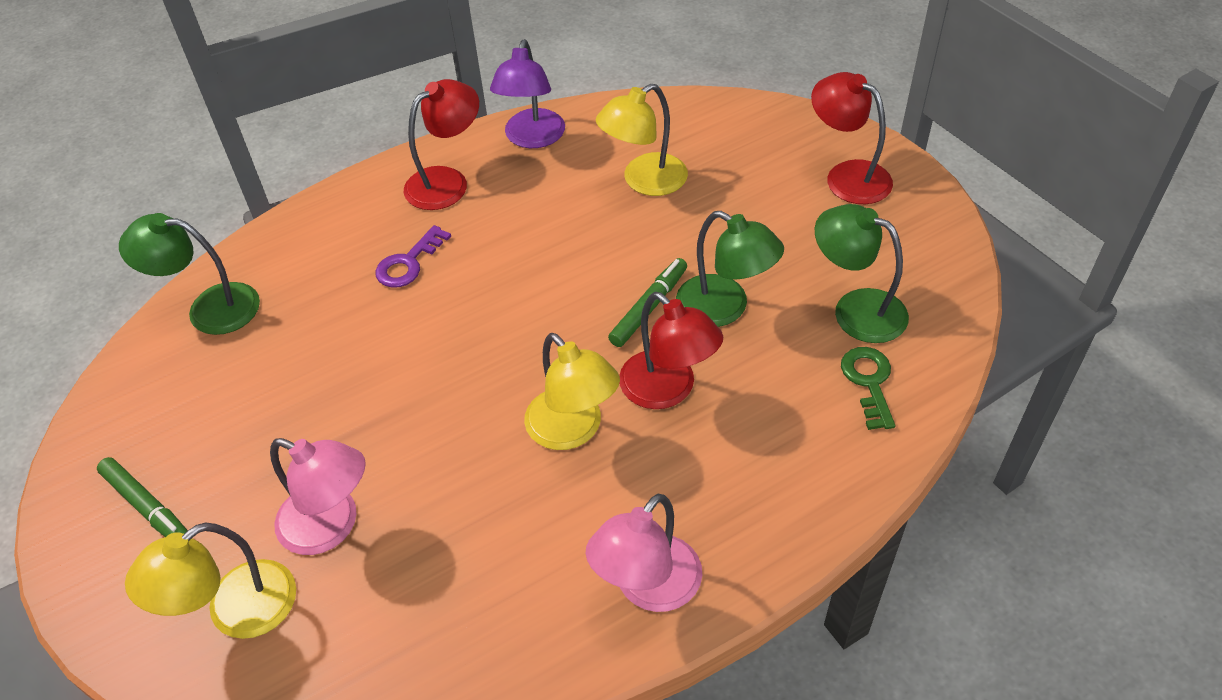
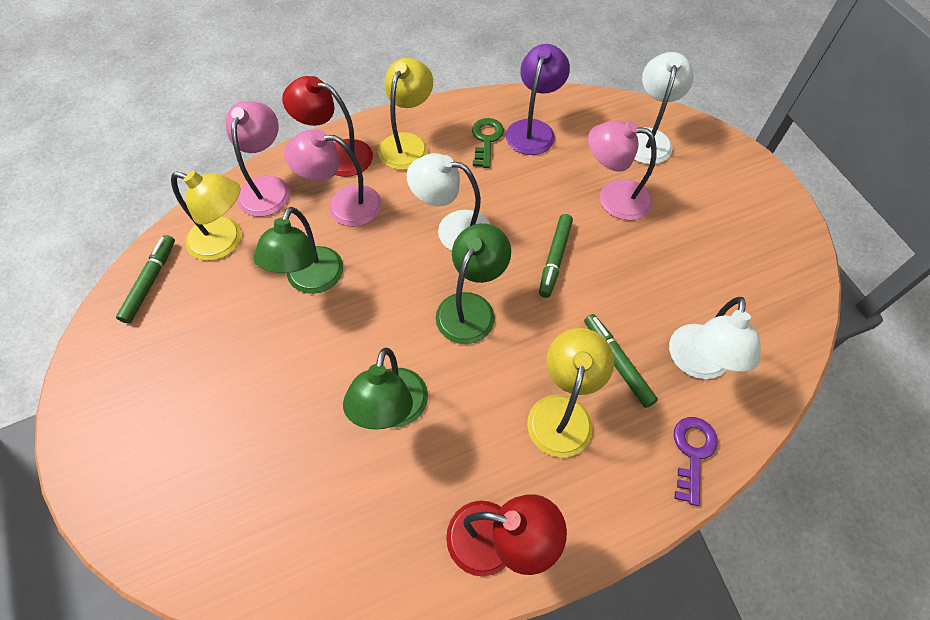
green marker: 2 -> 3
pink lamp: 2 -> 3
red lamp: 3 -> 2
white lamp: 0 -> 3

